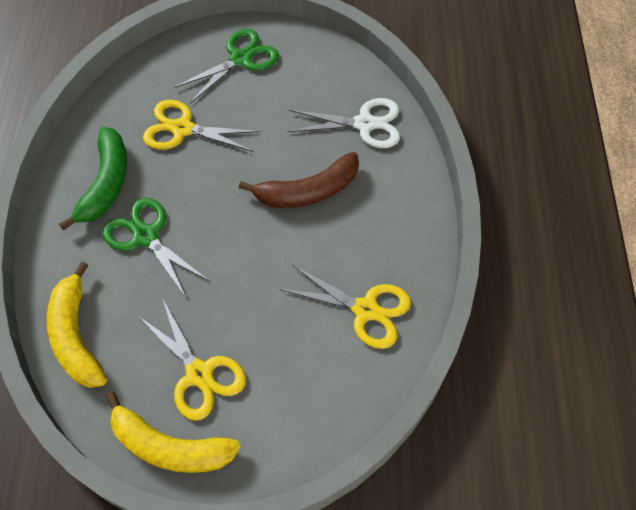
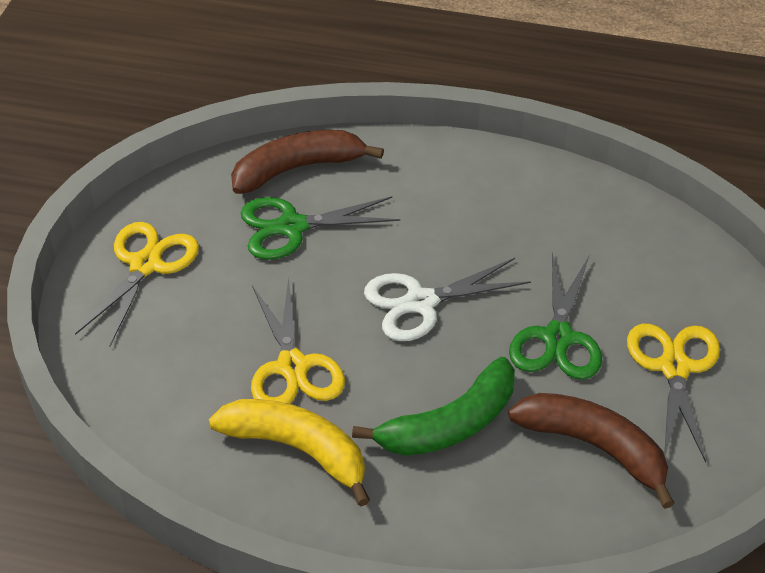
brown banana: 1 -> 2
yellow banana: 2 -> 1

